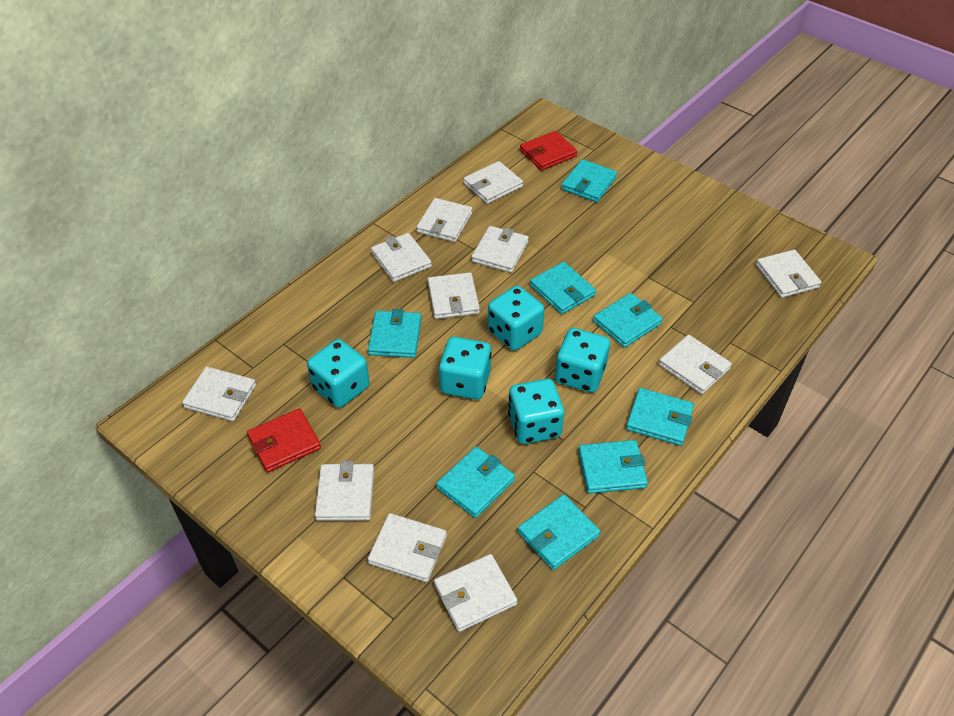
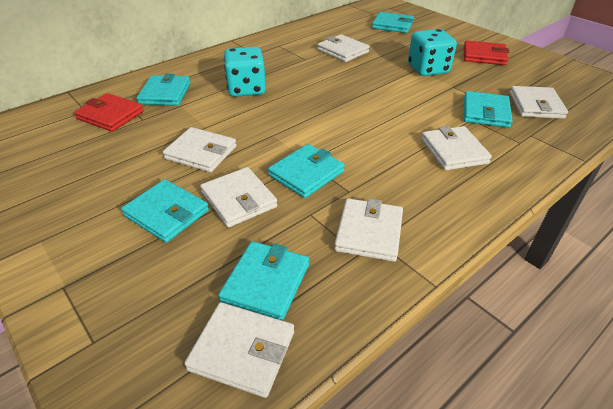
turquoise dice: 5 -> 2
turquoise wallet: 8 -> 6
white wallet: 11 -> 7

